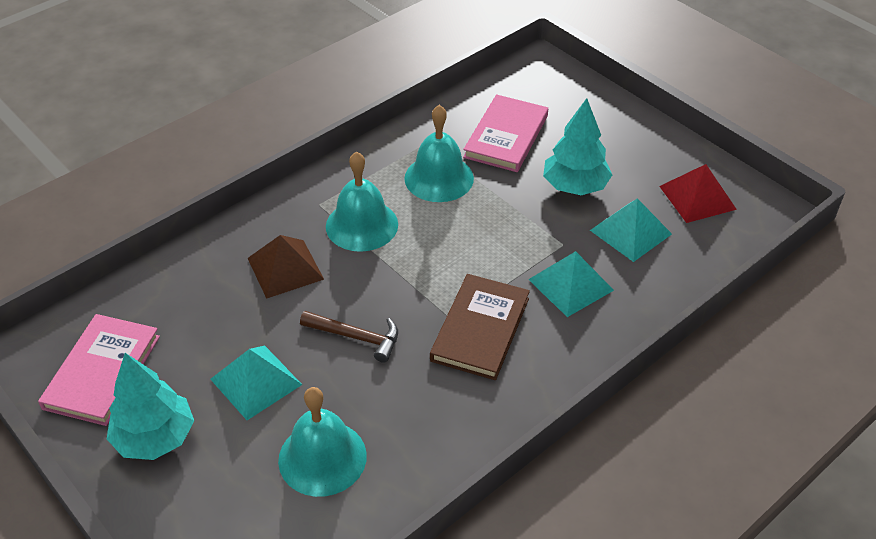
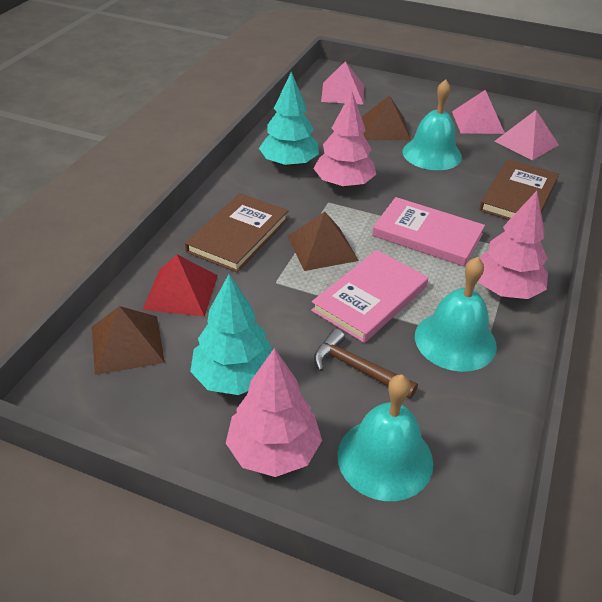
brown book: 1 -> 2
brown pyramid: 1 -> 3
pink pyramid: 0 -> 3
pink tree: 0 -> 3
turquoise pyramid: 3 -> 0

